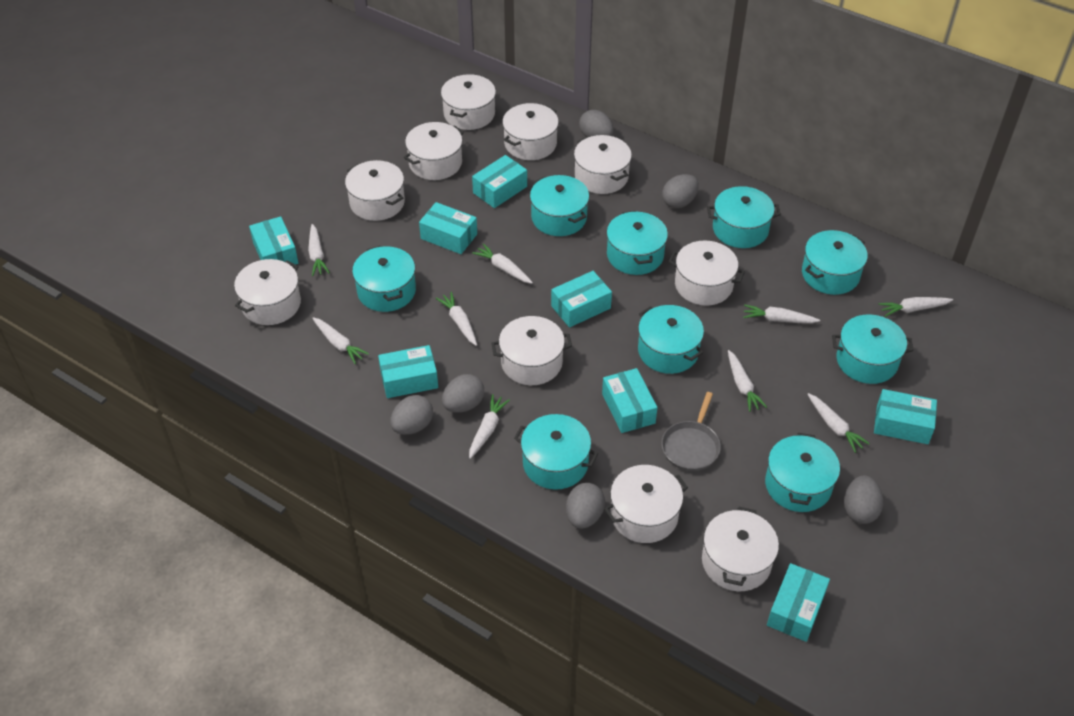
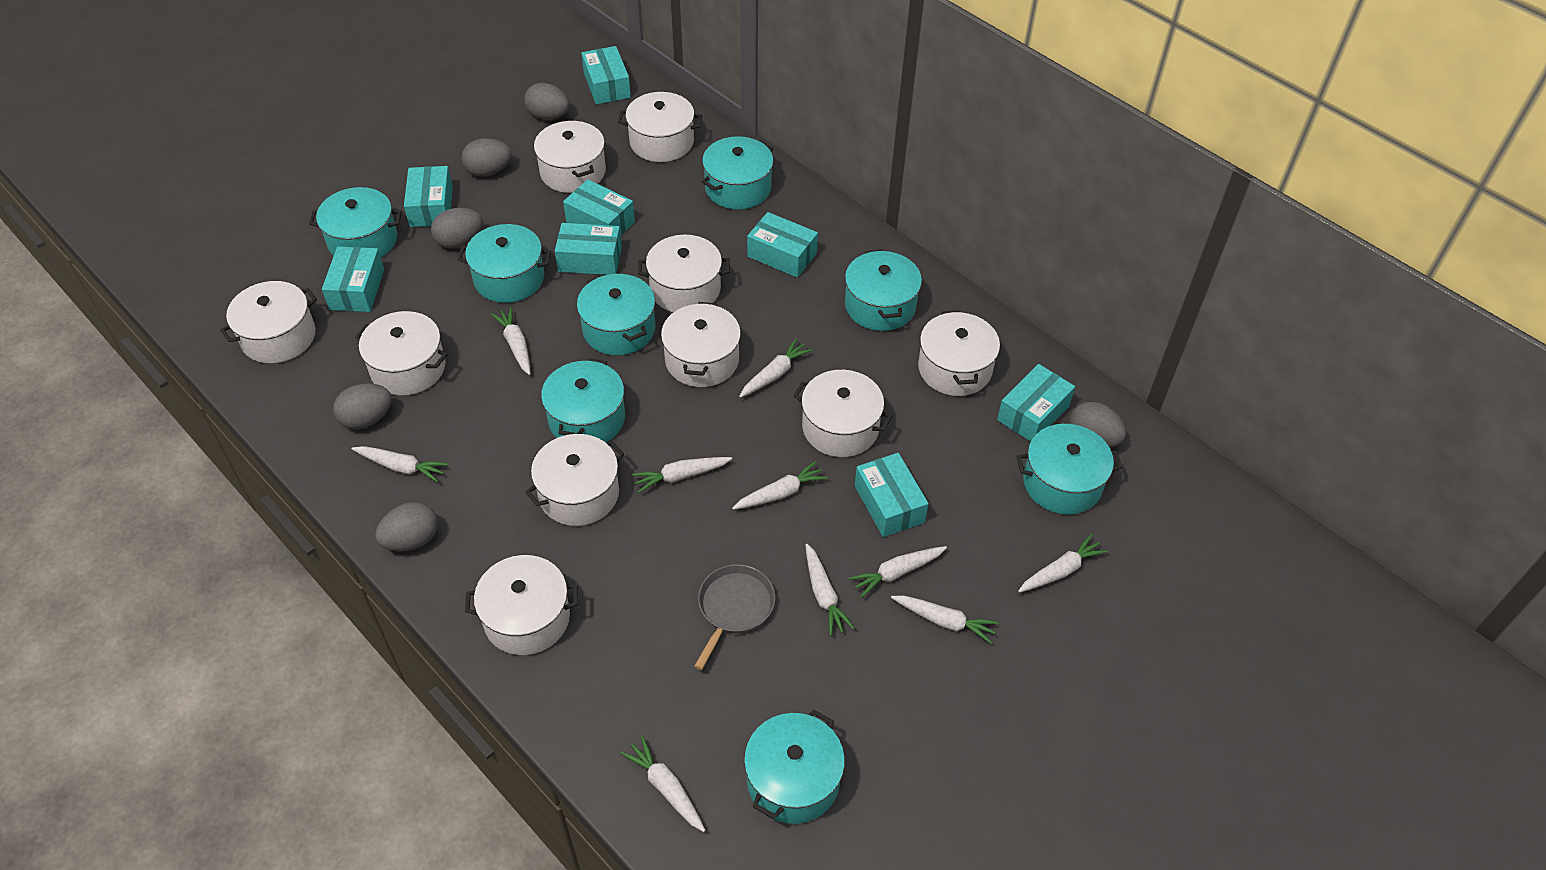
turquoise pot: 9 -> 8
white carrot: 9 -> 10

